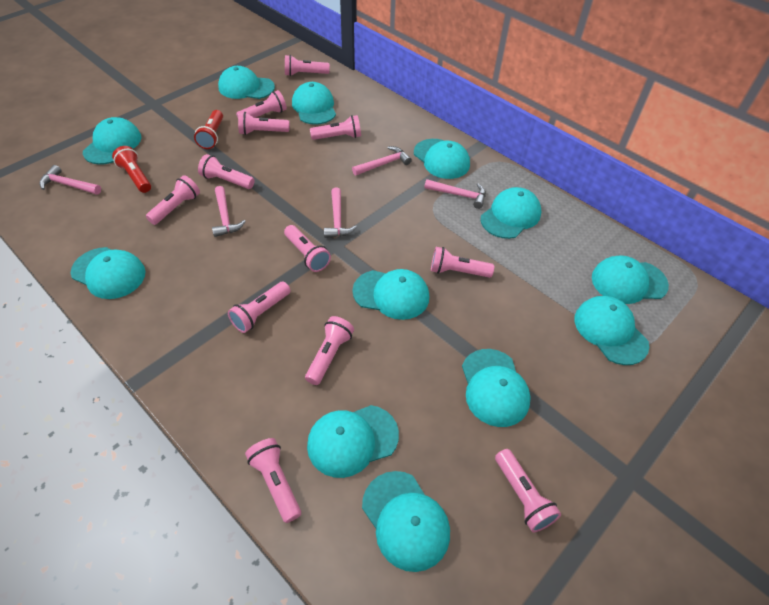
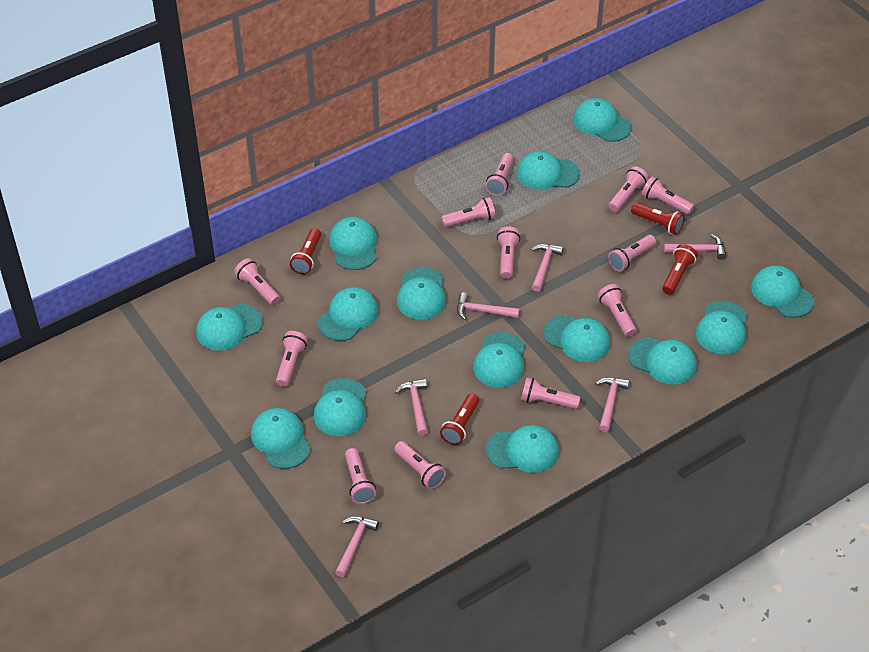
pink hammer: 5 -> 6
red flashlight: 2 -> 4
turquoise cap: 12 -> 14

